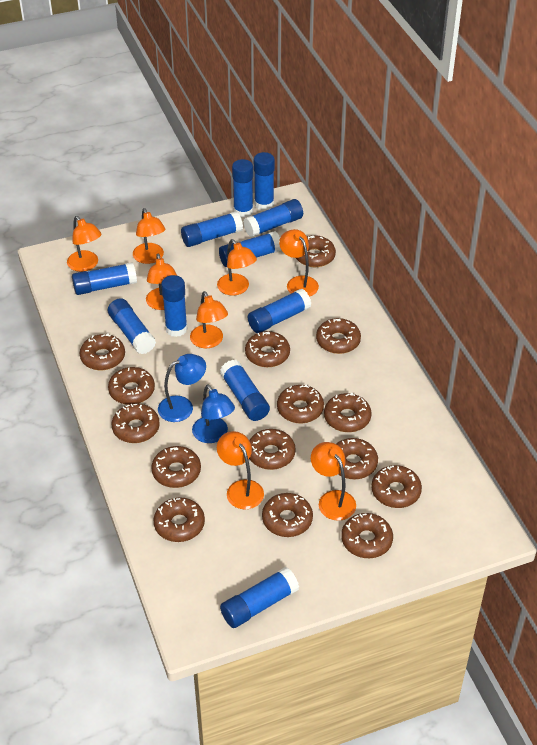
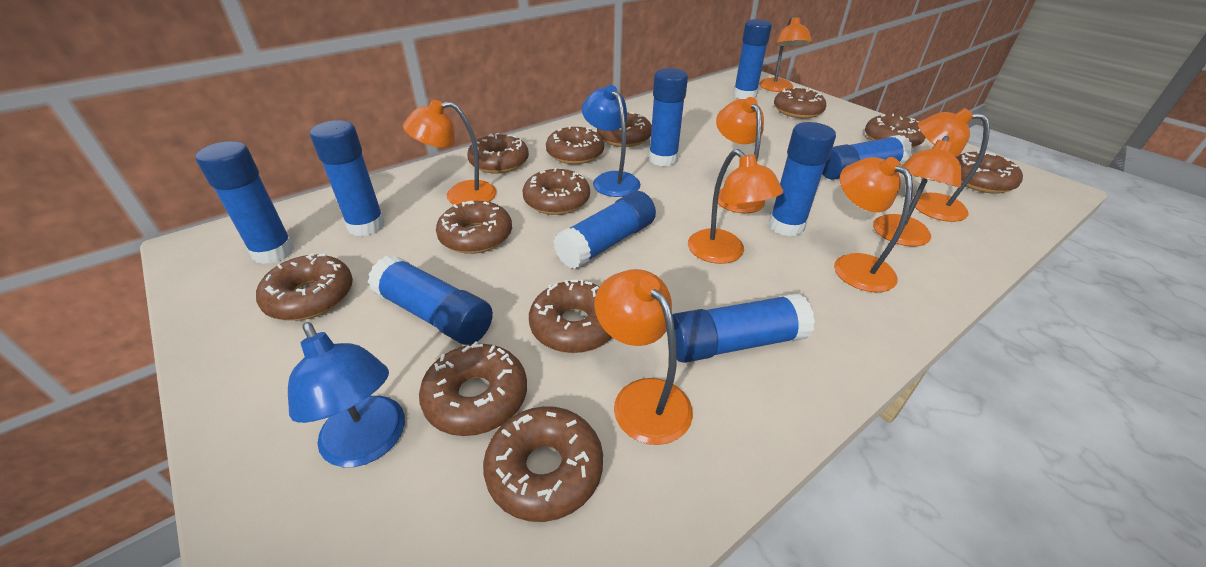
blue glue stick: 11 -> 9
brown donut: 15 -> 12

